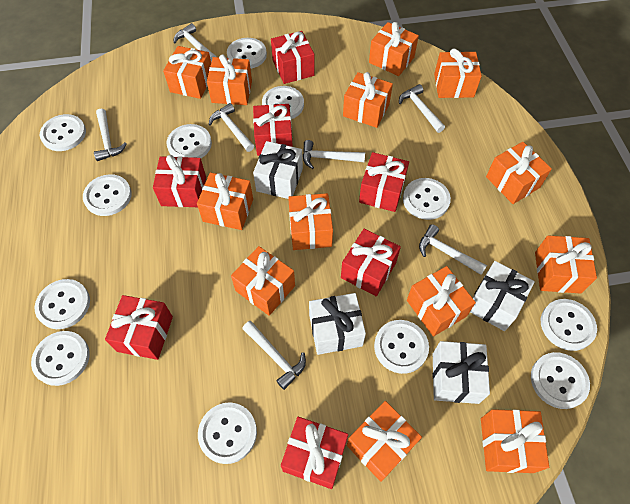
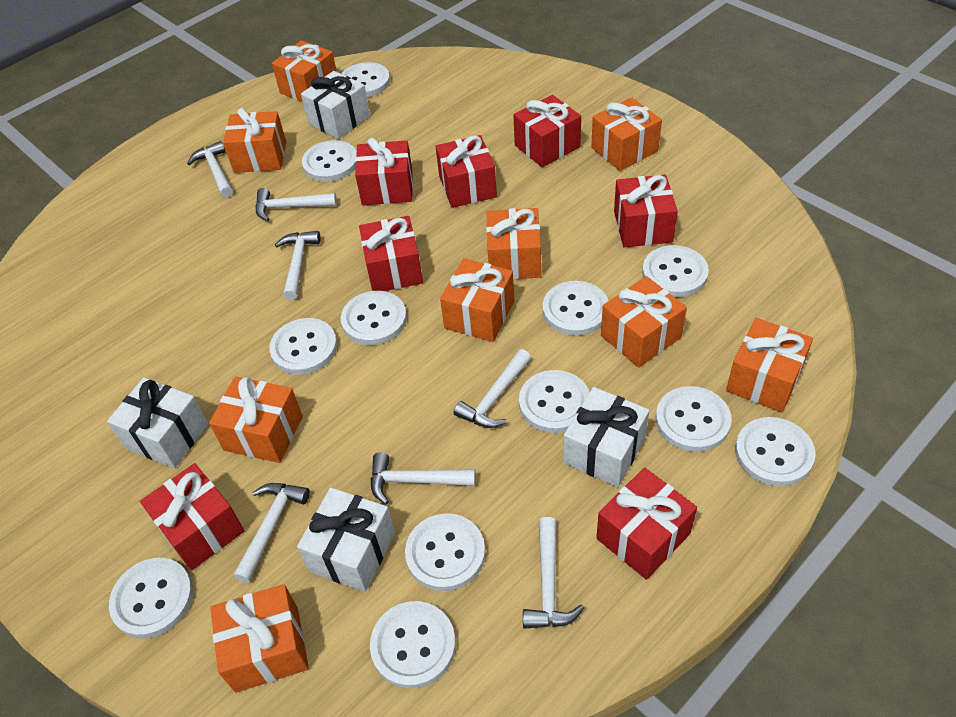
orange gift: 13 -> 9

